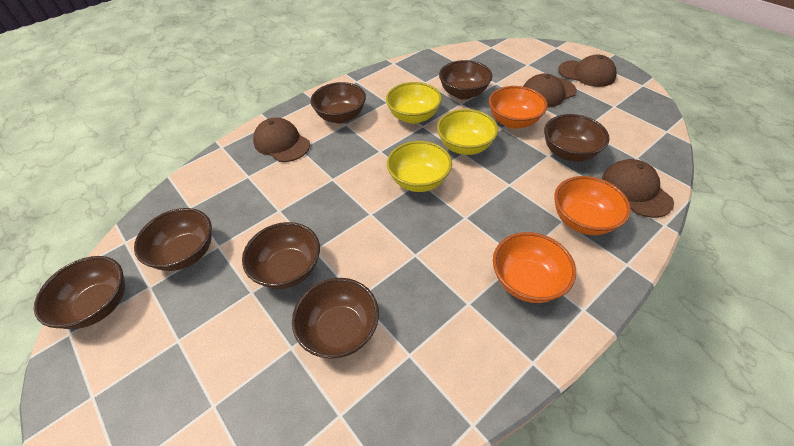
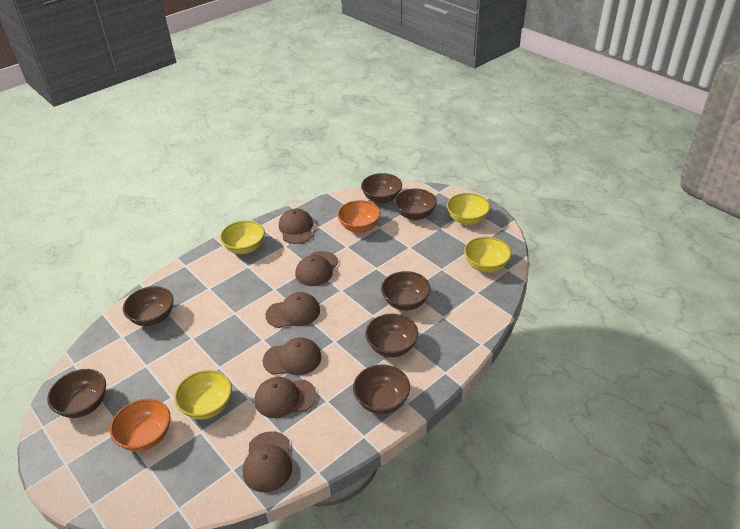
brown cap: 4 -> 6
orange bowl: 3 -> 2
yellow bowl: 3 -> 4

